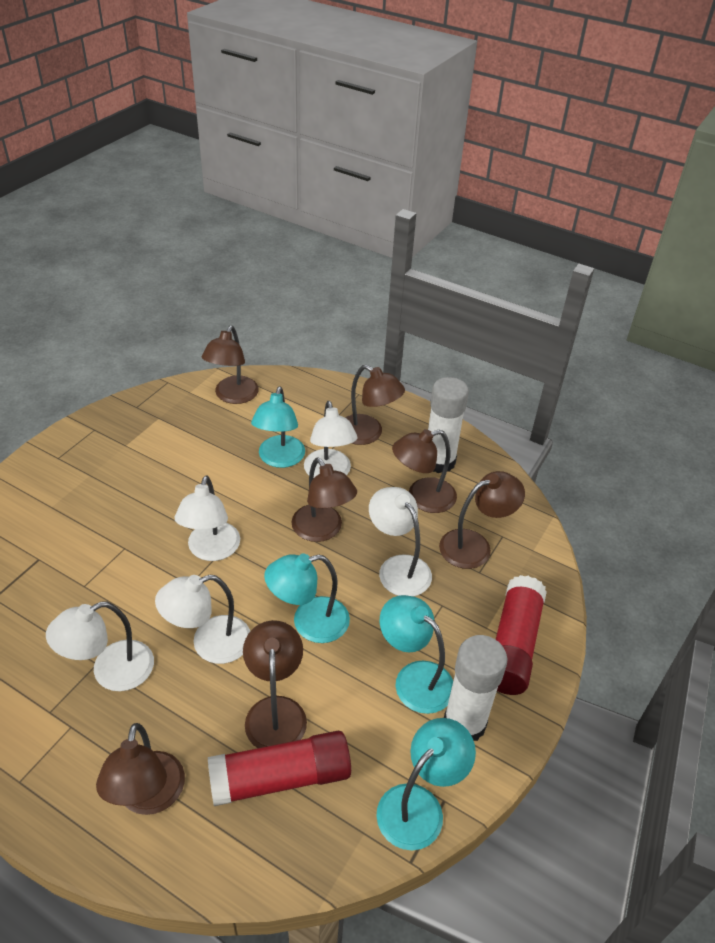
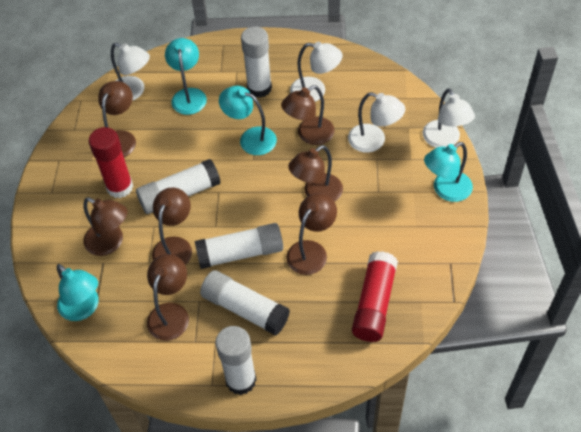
white glue stick: 2 -> 5
white lamp: 5 -> 4

